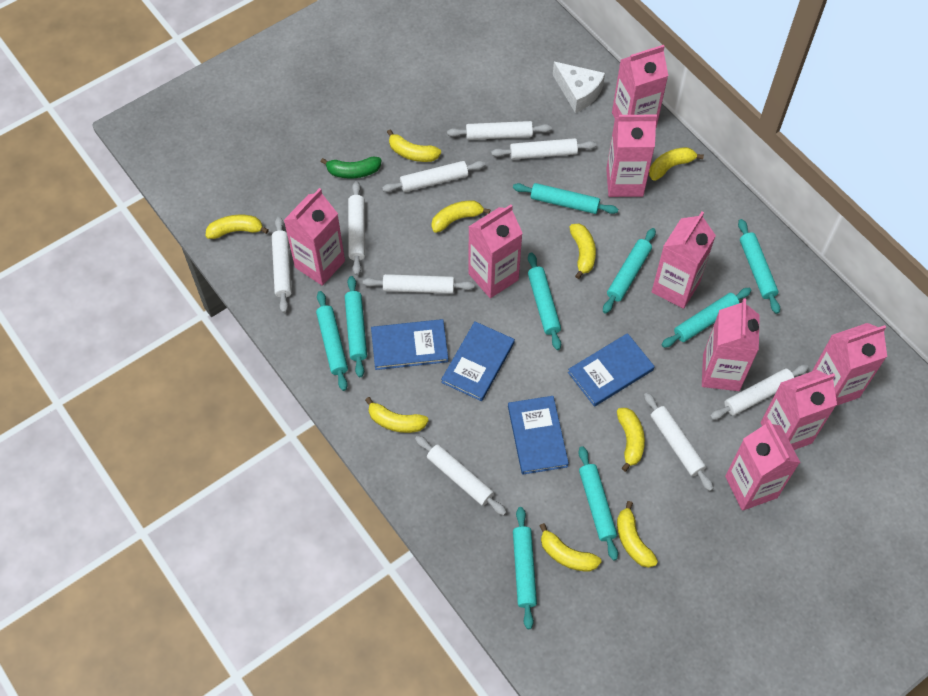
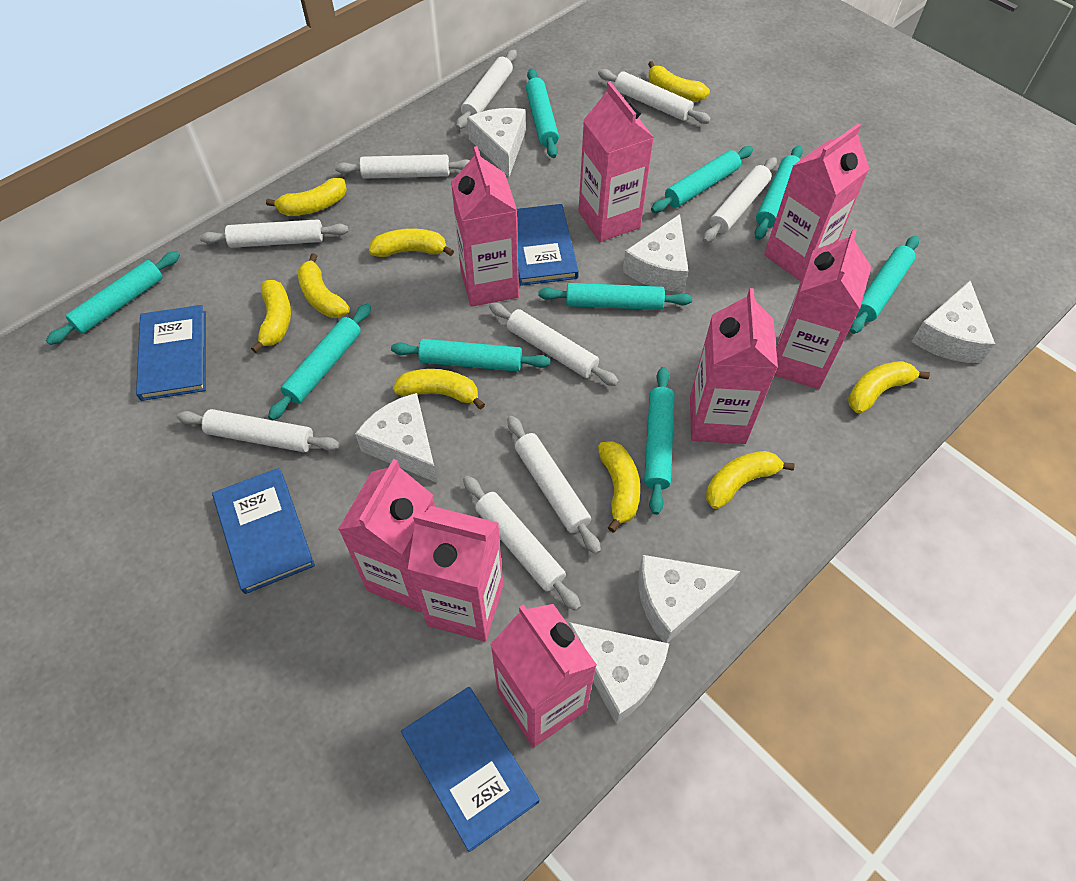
green banana: 1 -> 0
pink carton: 9 -> 8
white cheese: 1 -> 6

